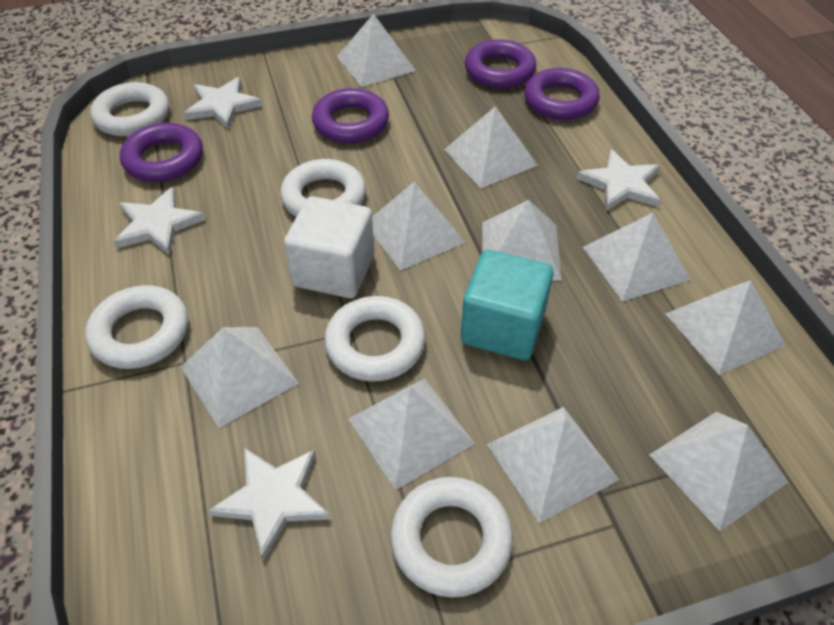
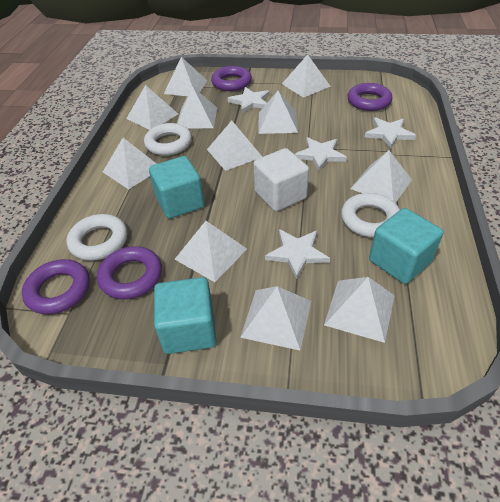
turquoise cube: 1 -> 3
white pyramid: 10 -> 11
white ring: 5 -> 3

